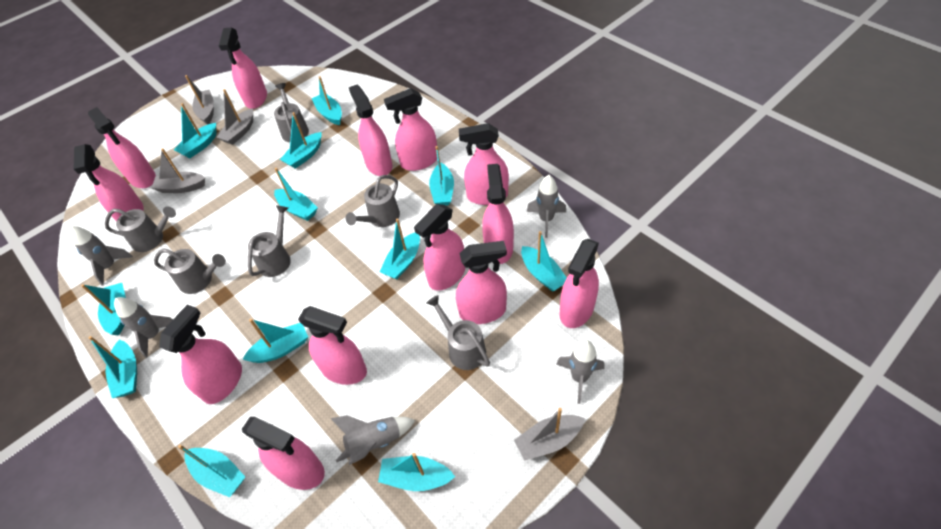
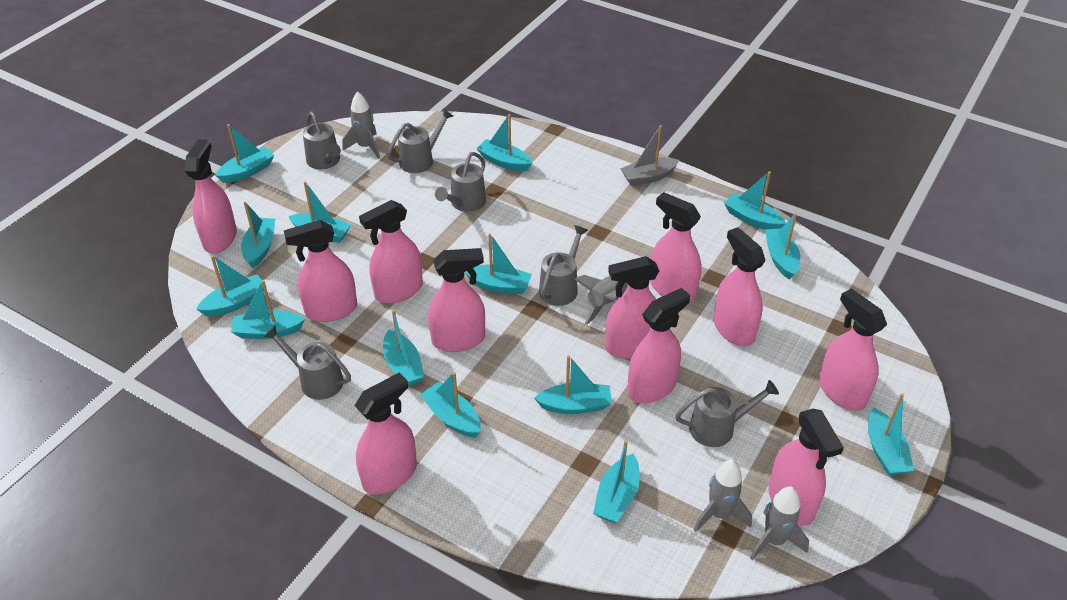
grey boat: 4 -> 1
grey rocket: 5 -> 4
pink spray bottle: 13 -> 11
turquoise boat: 12 -> 14

